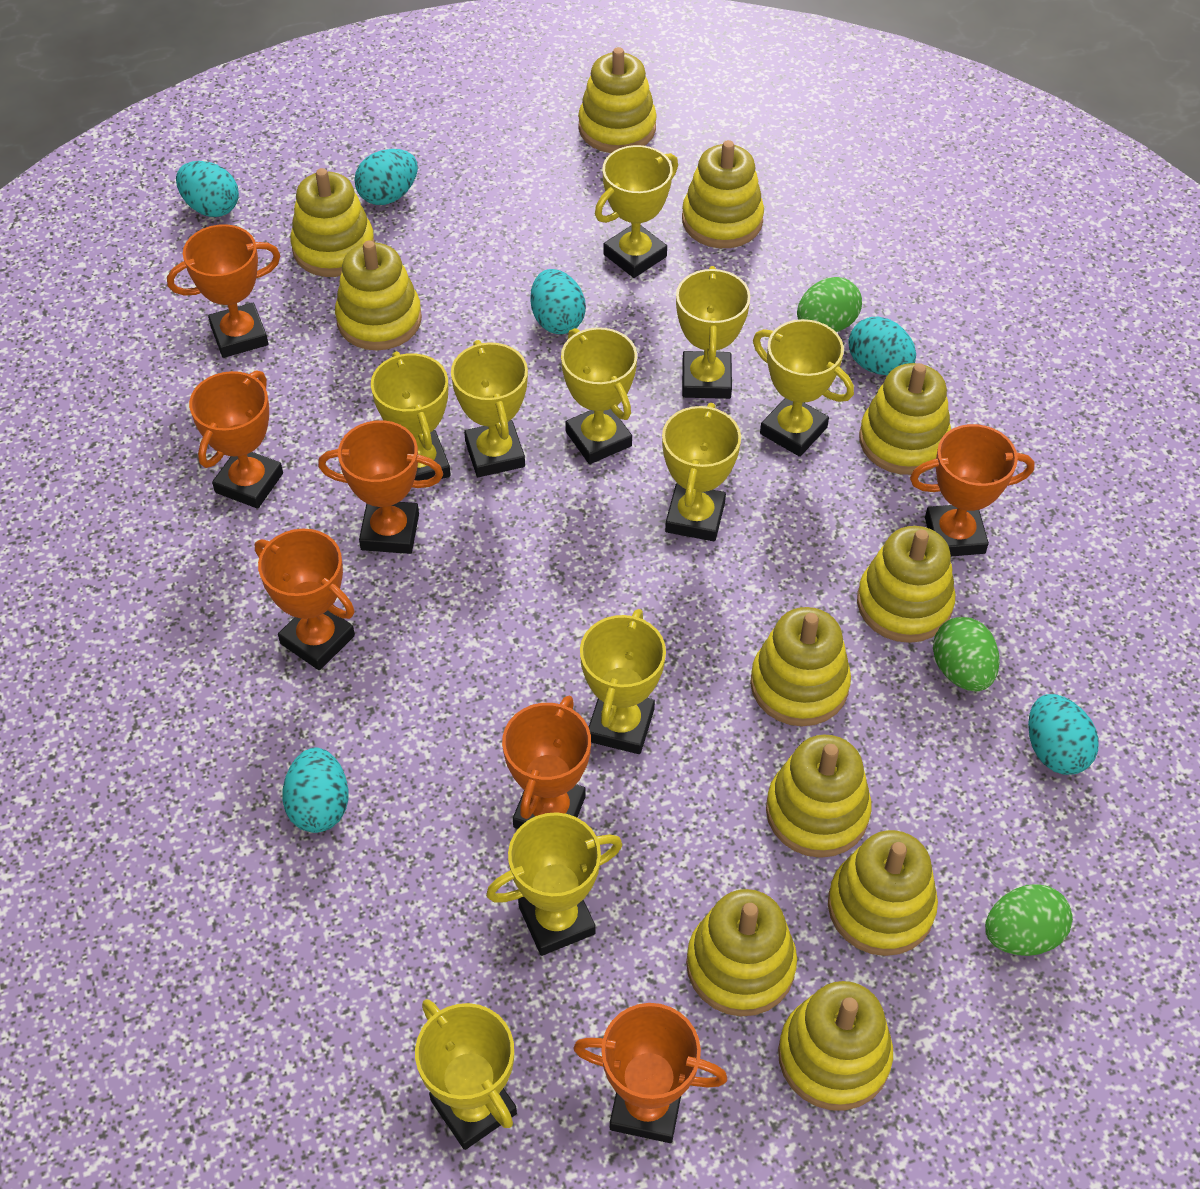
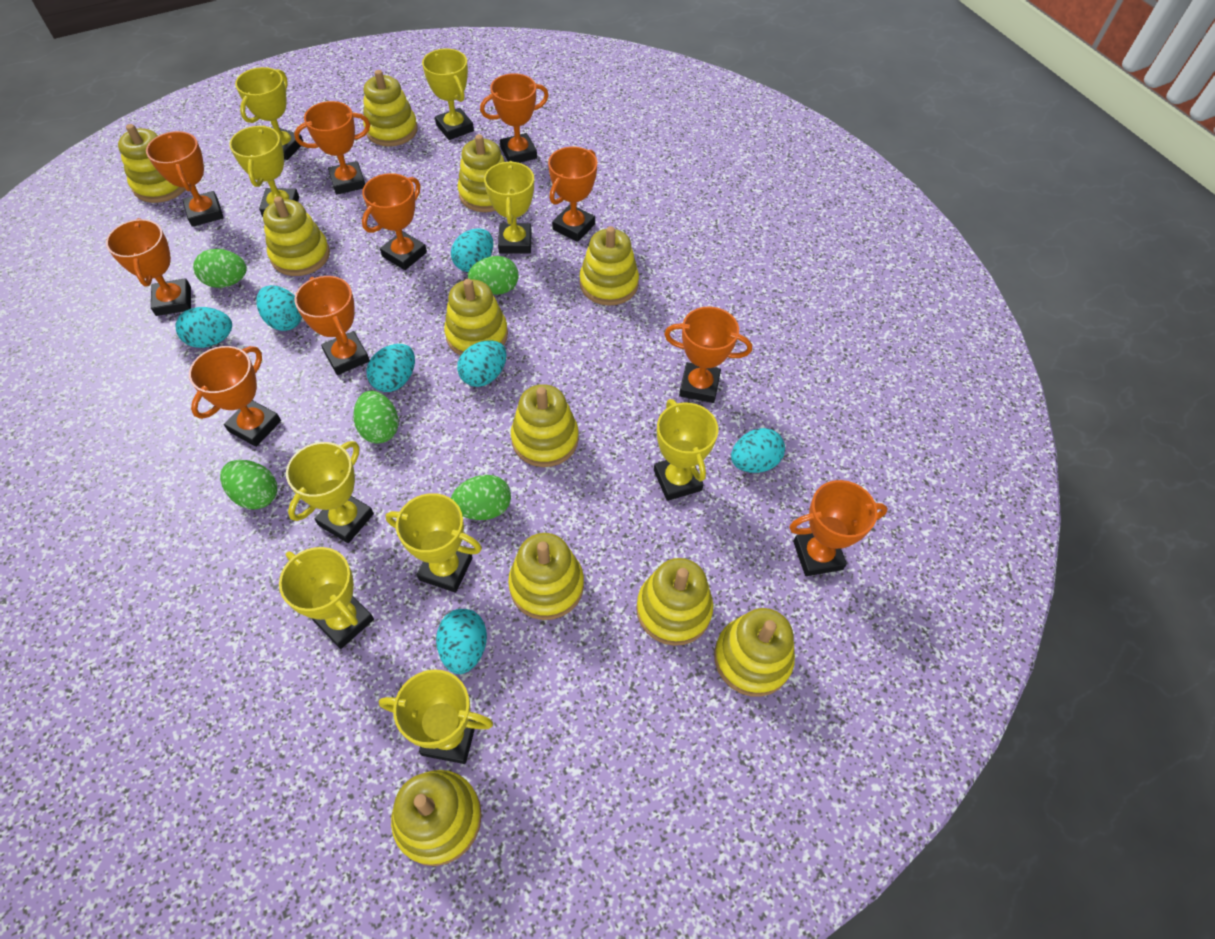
green egg: 3 -> 5
orange trophy: 7 -> 10
turquoise egg: 6 -> 7
yellow trophy: 10 -> 9

